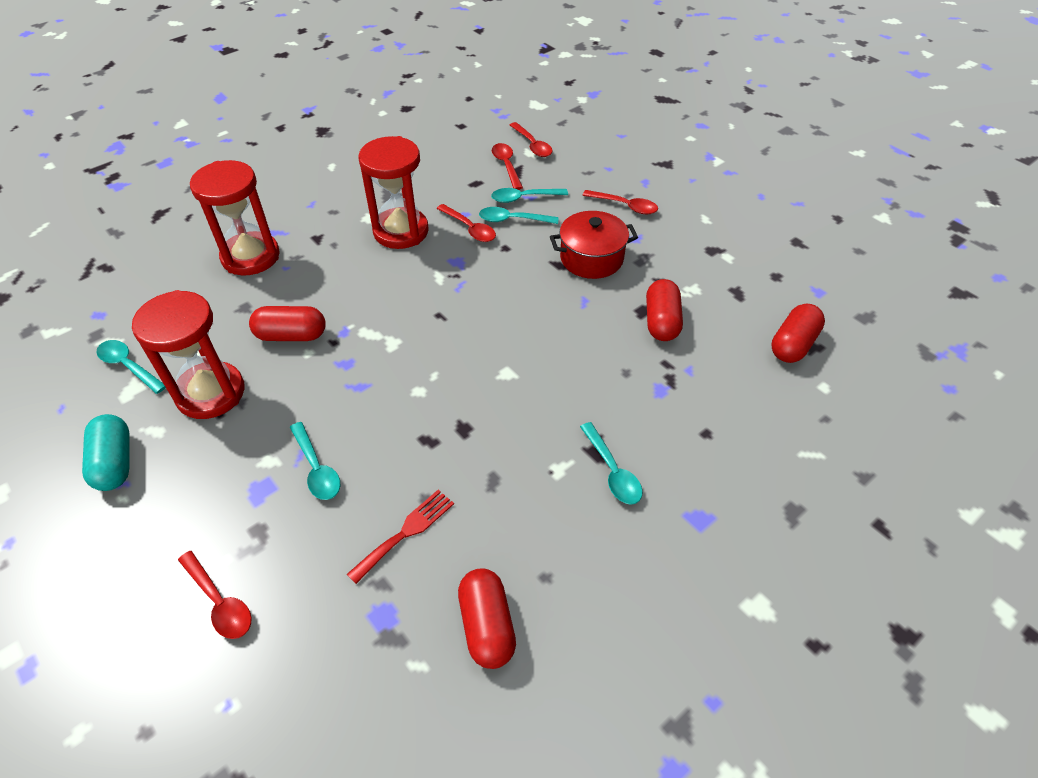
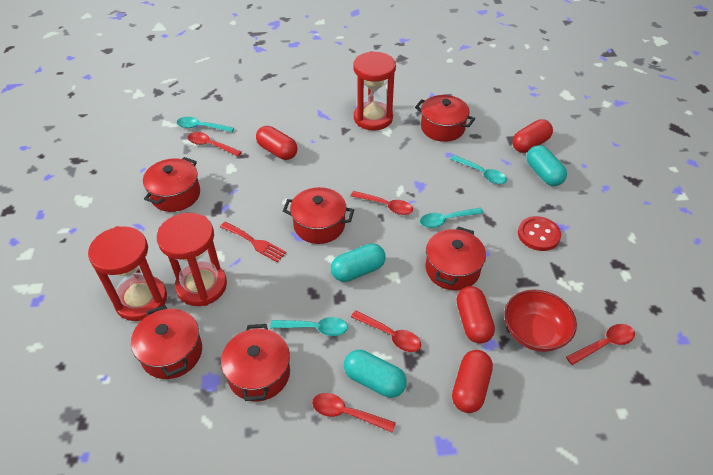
red bowl: 0 -> 1
red button: 0 -> 1
red pot: 1 -> 6
turquoise capsule: 1 -> 3
turquoise spoon: 5 -> 4

